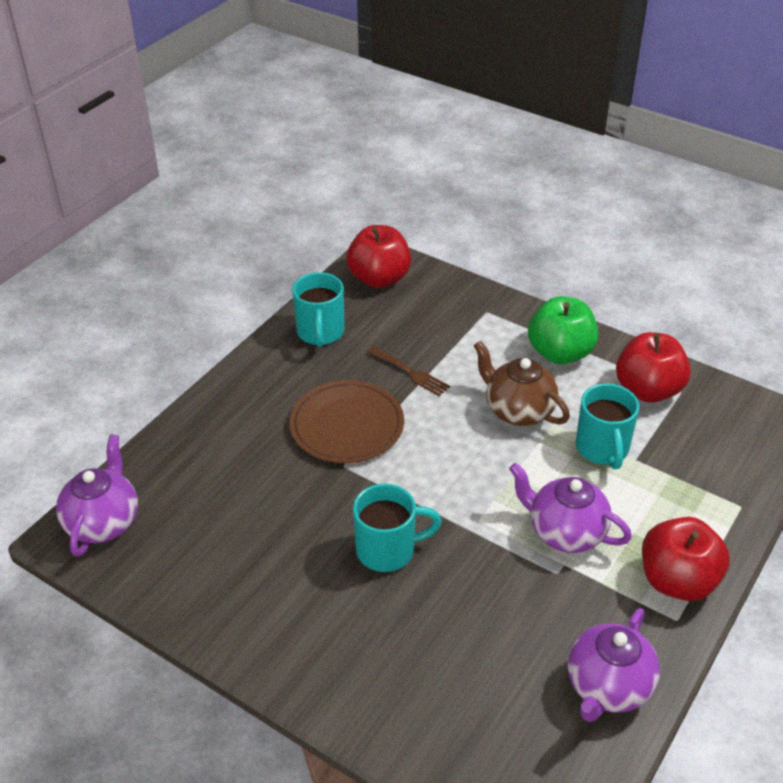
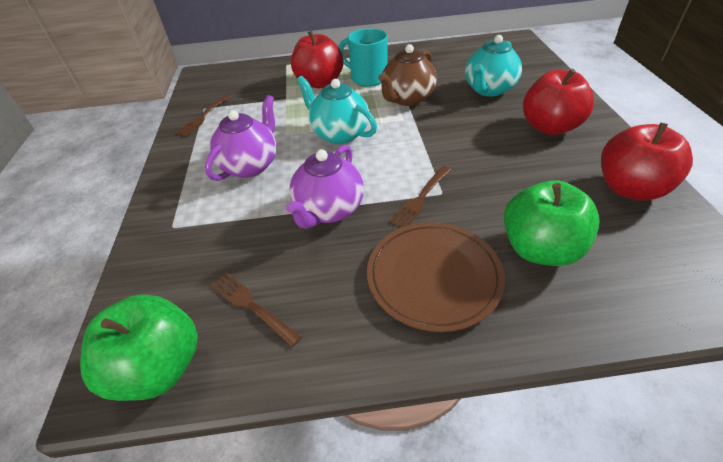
brown fork: 1 -> 3
green apple: 1 -> 2
purple teapot: 3 -> 2
turquoise mug: 3 -> 1
turquoise teapot: 0 -> 2

